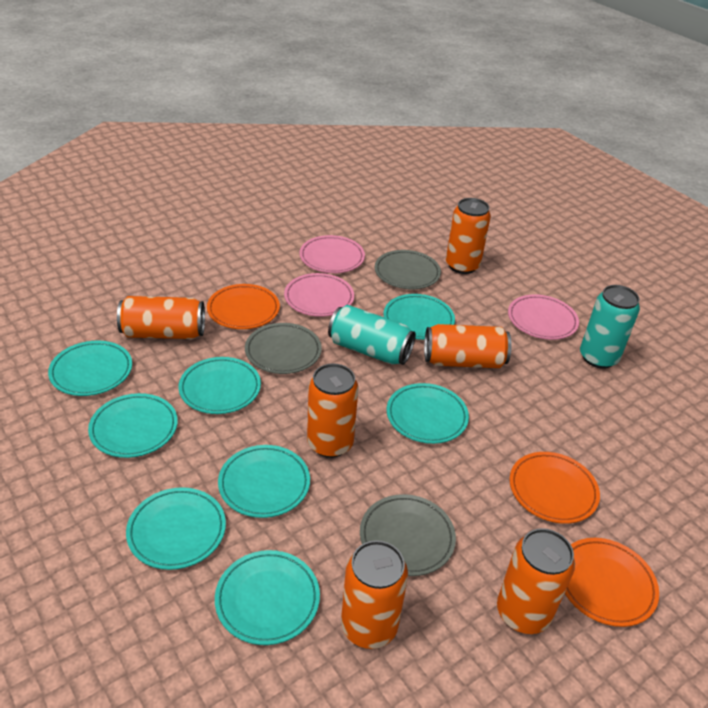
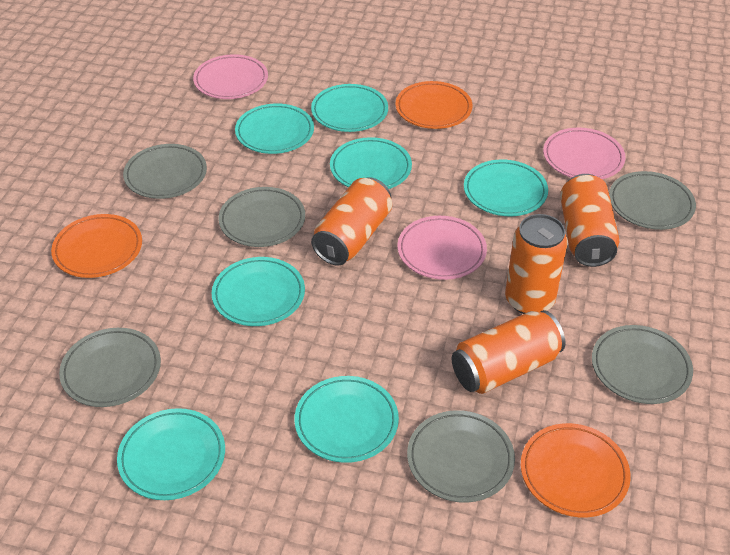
grey plate: 3 -> 6
orange can: 6 -> 4
turquoise can: 2 -> 0
turquoise plate: 8 -> 7

